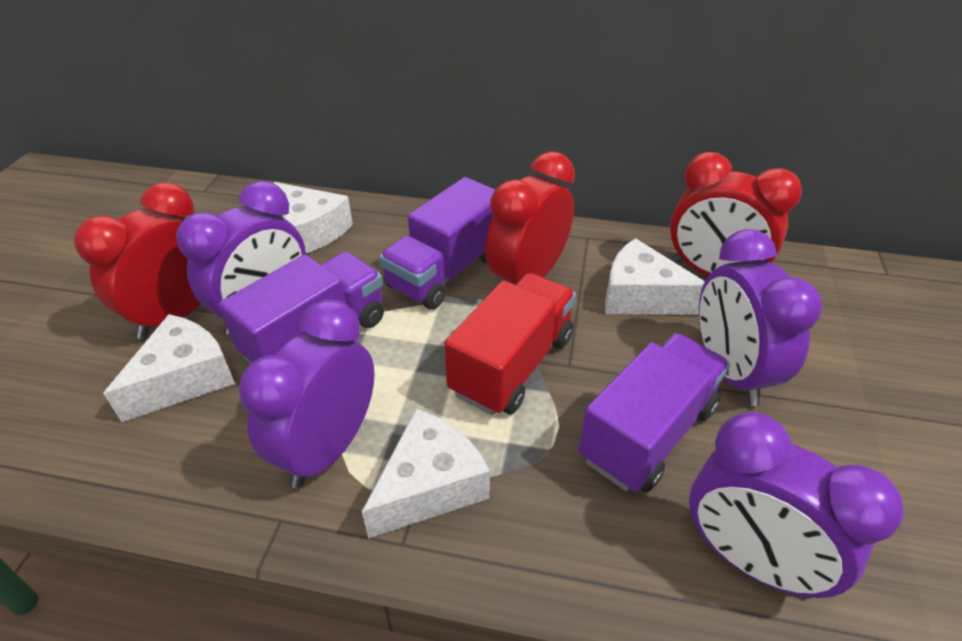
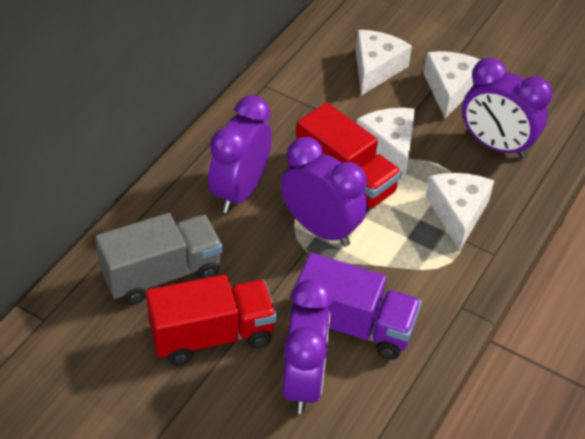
grey truck: 0 -> 1
purple truck: 3 -> 1
red clock: 3 -> 0
red truck: 1 -> 2

